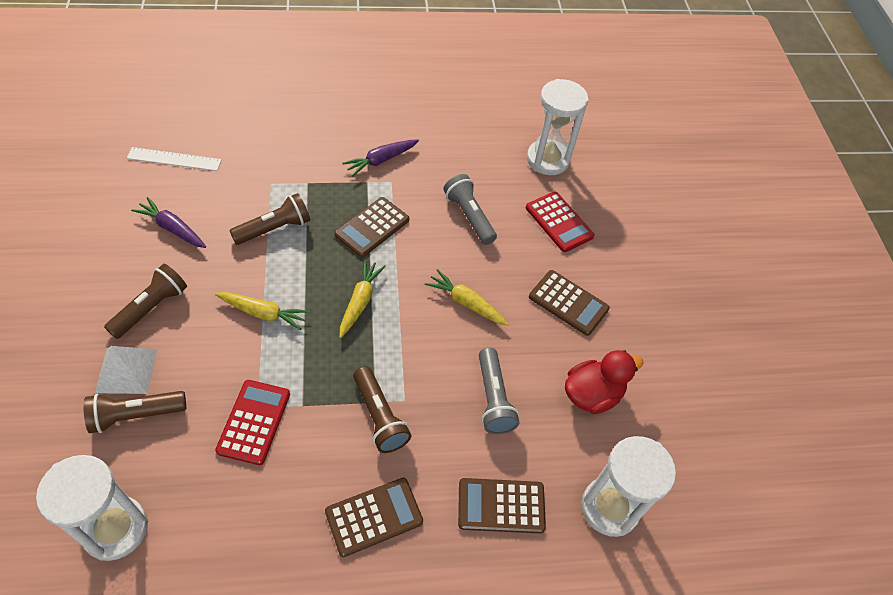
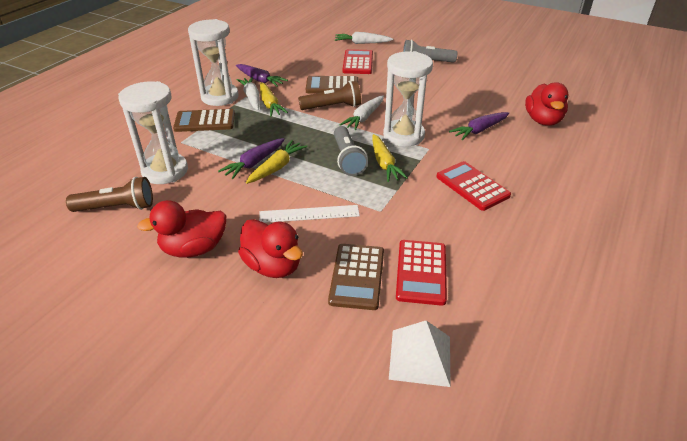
brown calculator: 4 -> 3
brown flashlight: 4 -> 2
purple carrot: 2 -> 3
red calculator: 2 -> 3
red duck: 1 -> 3
white carrot: 0 -> 3

